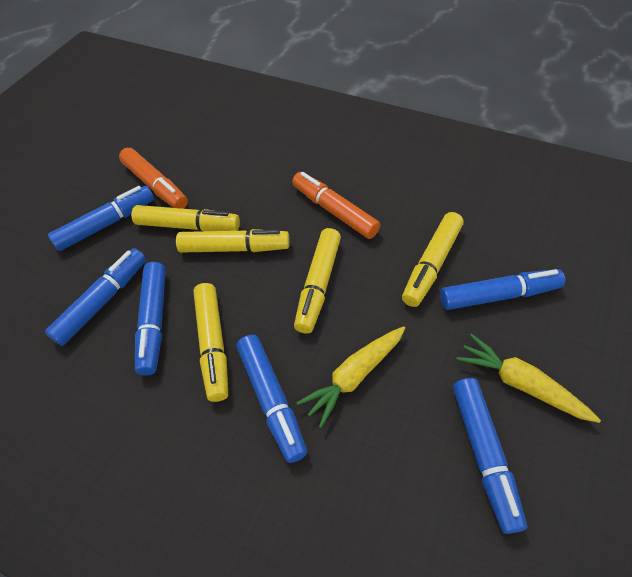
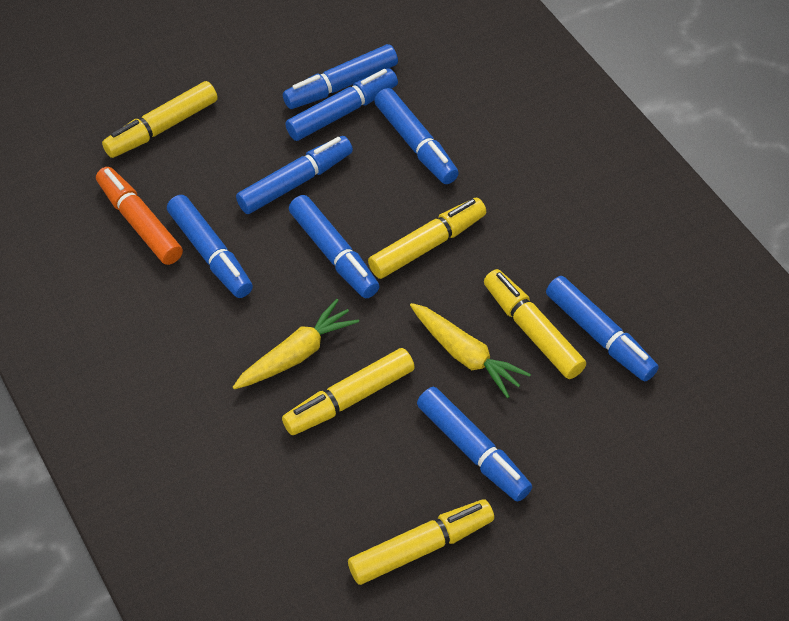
blue marker: 6 -> 8
orange marker: 2 -> 1

